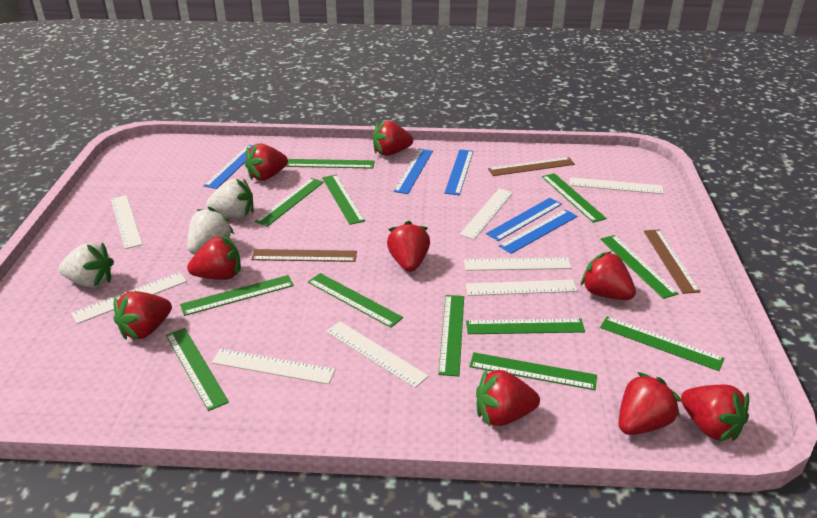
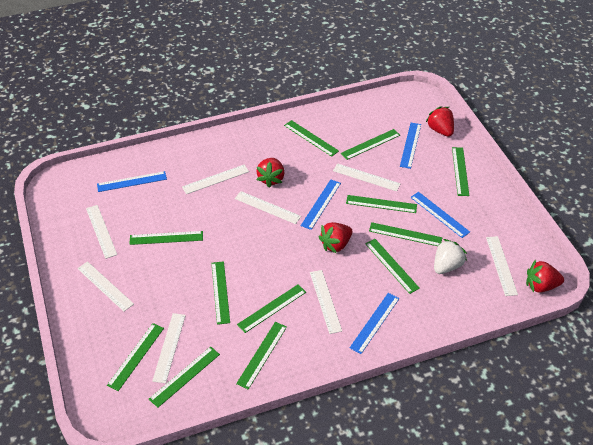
brown ruler: 3 -> 0
red strawberry: 9 -> 4
white strawberry: 3 -> 1

